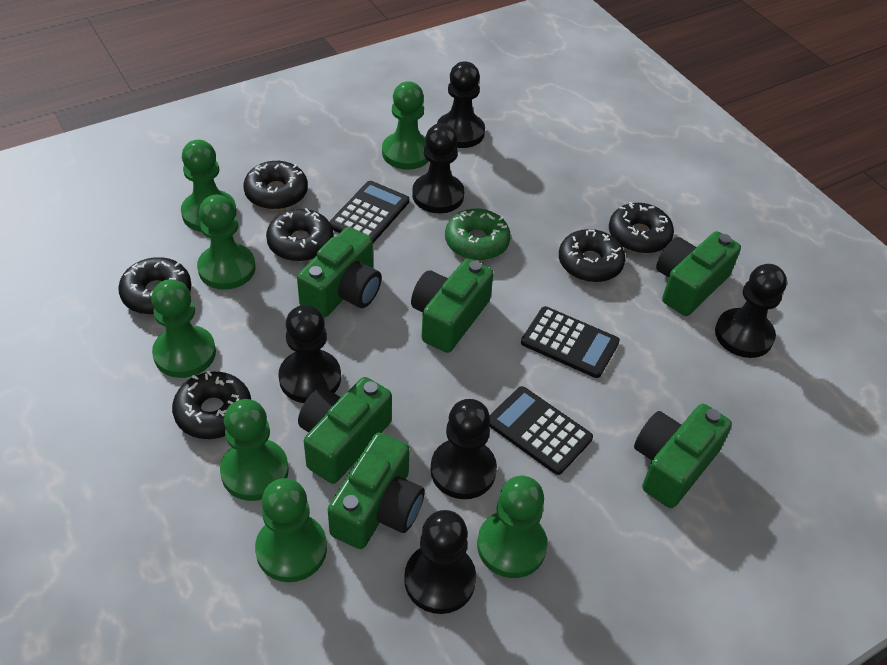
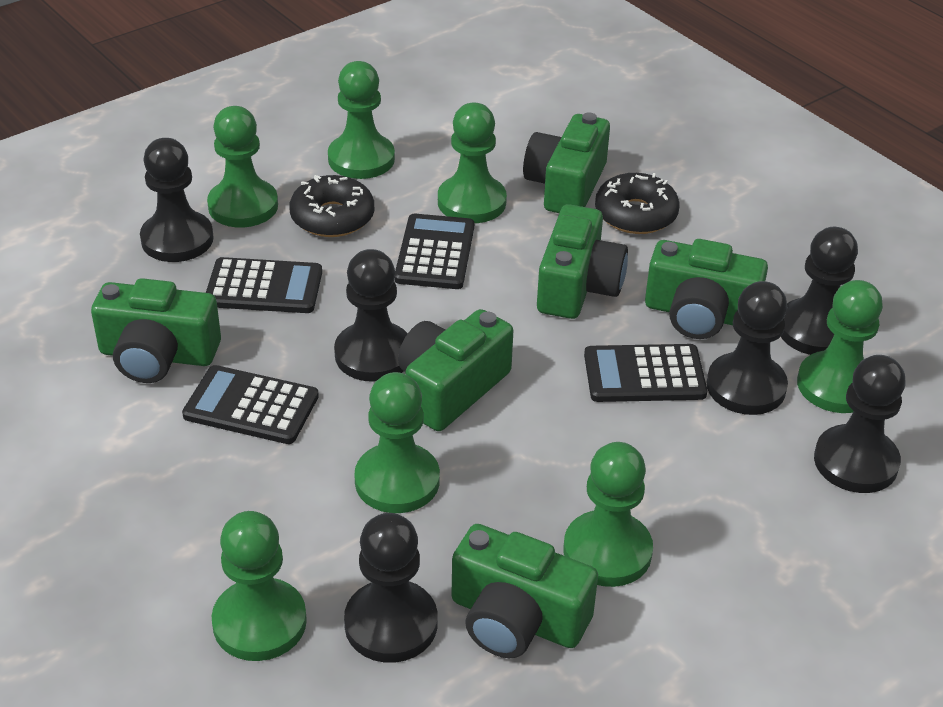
black calculator: 3 -> 4
black donut: 6 -> 2
green donut: 1 -> 0

